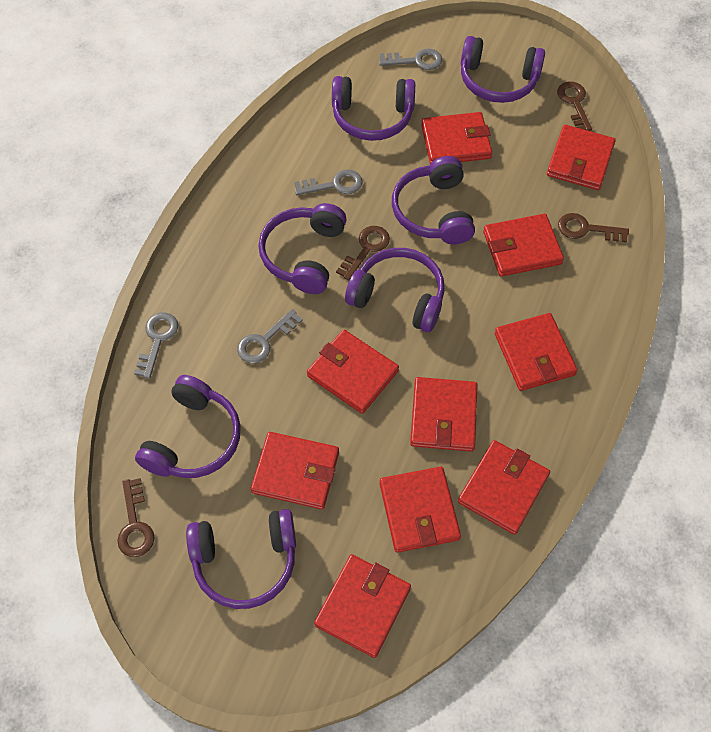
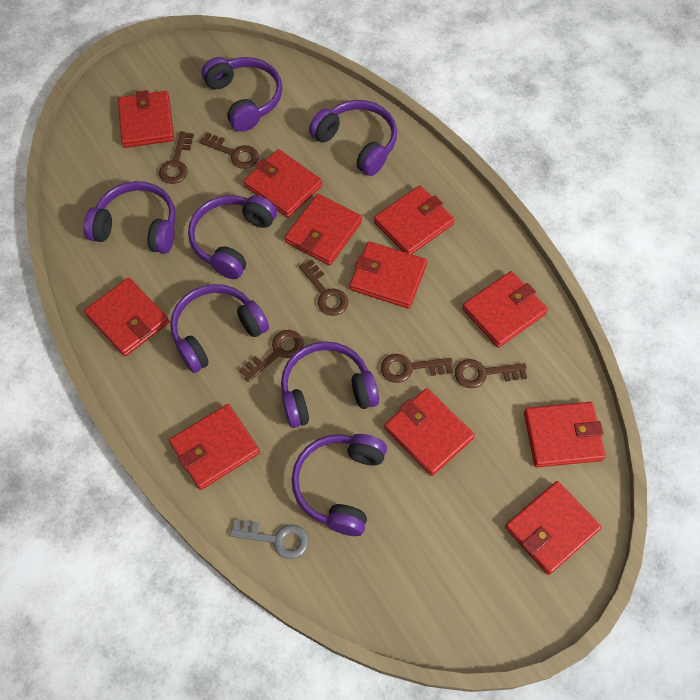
brown key: 4 -> 6
grey key: 4 -> 1
red wallet: 10 -> 11

